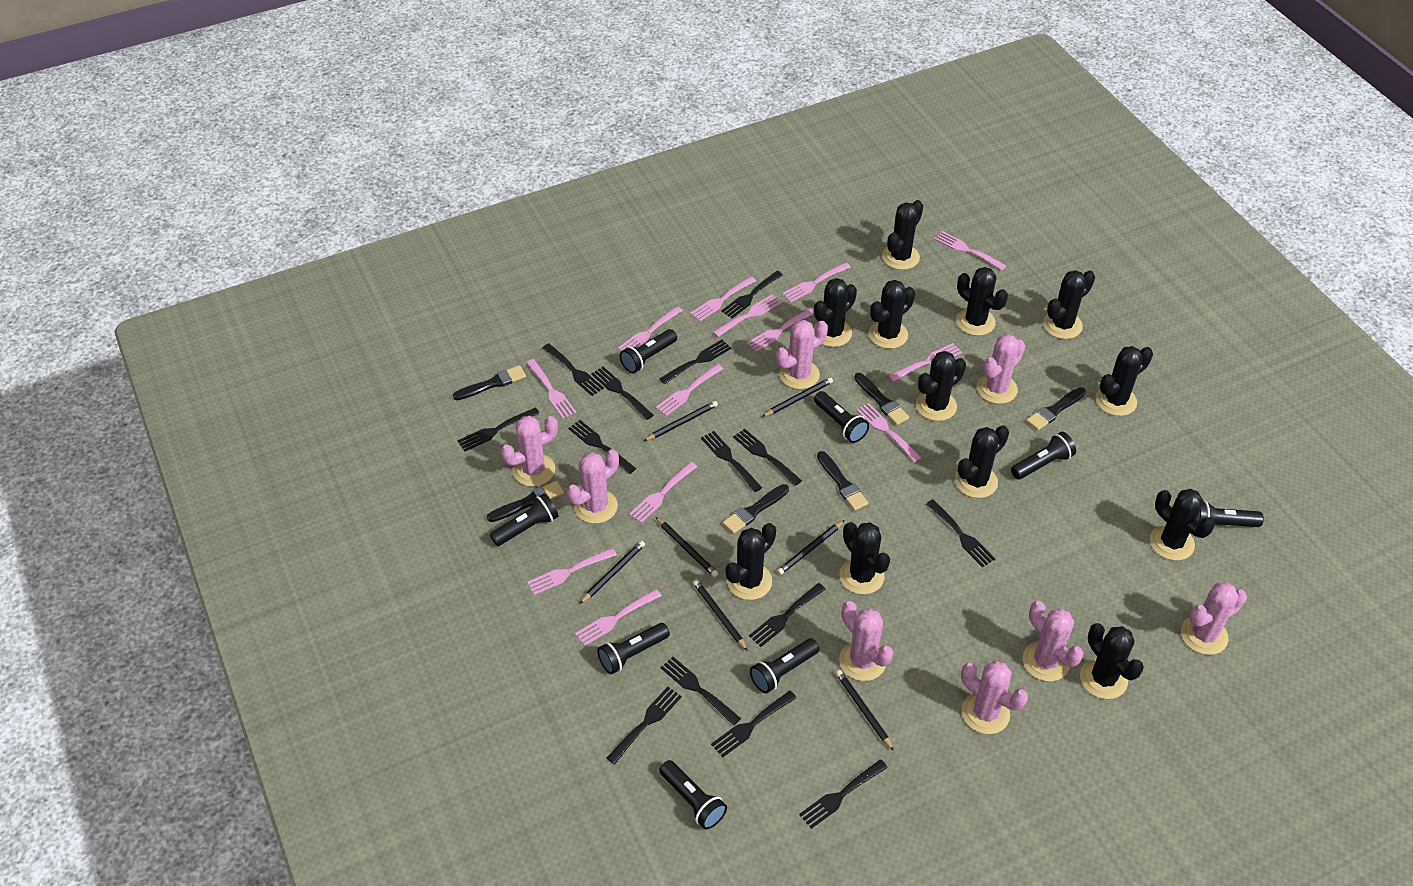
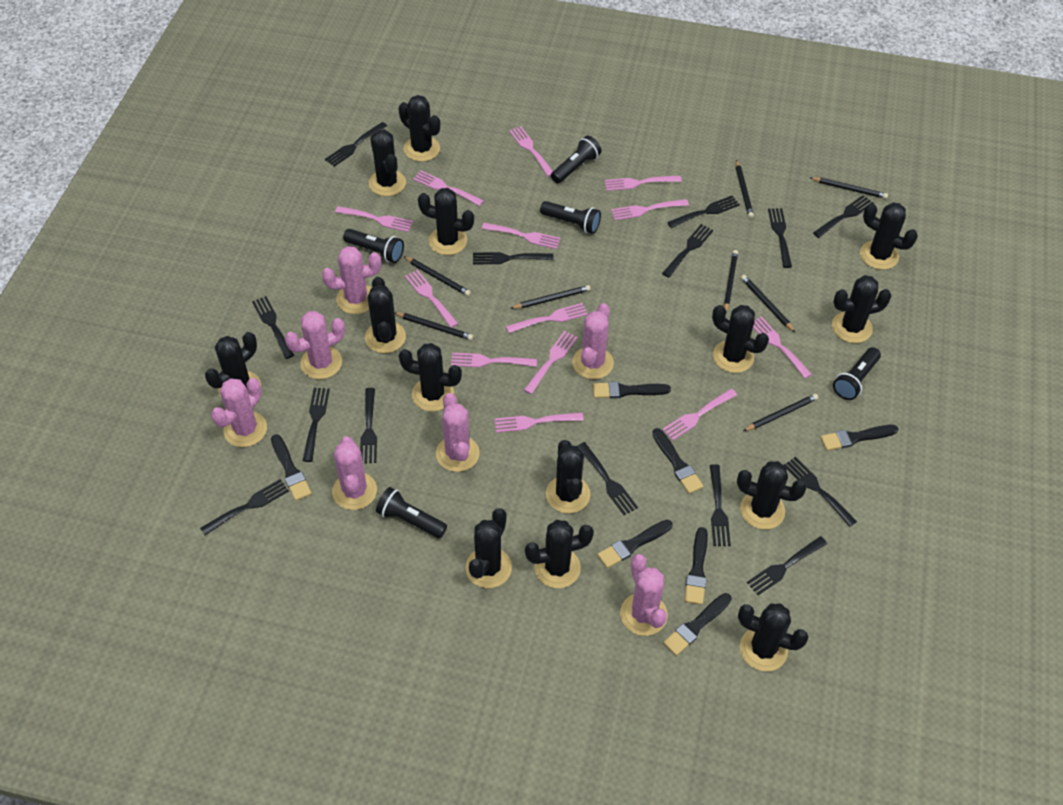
black brush: 6 -> 7
black cactus: 12 -> 14
black flashlight: 8 -> 5
black pencil: 7 -> 8
pink cactus: 8 -> 7

